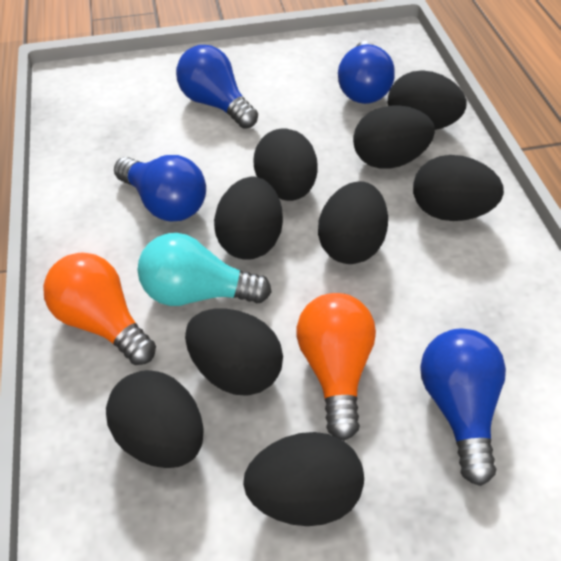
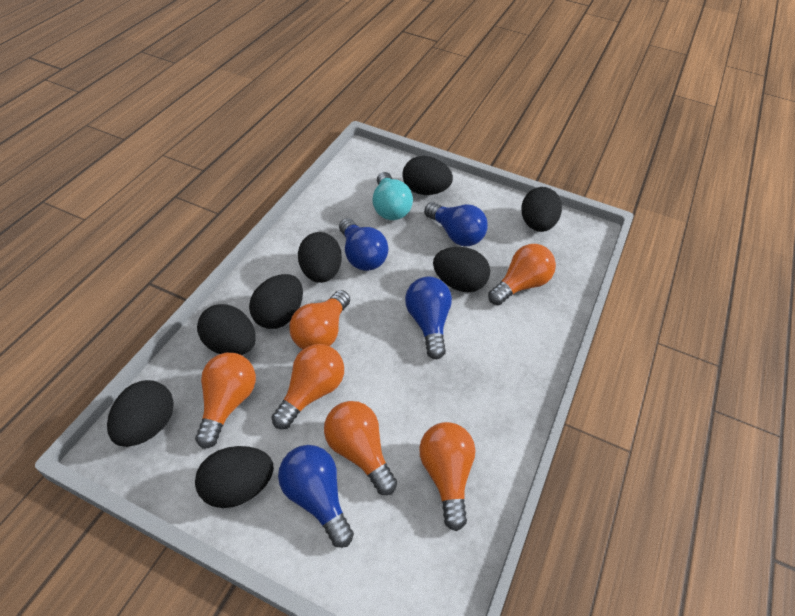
black egg: 9 -> 8
orange light bulb: 2 -> 6

